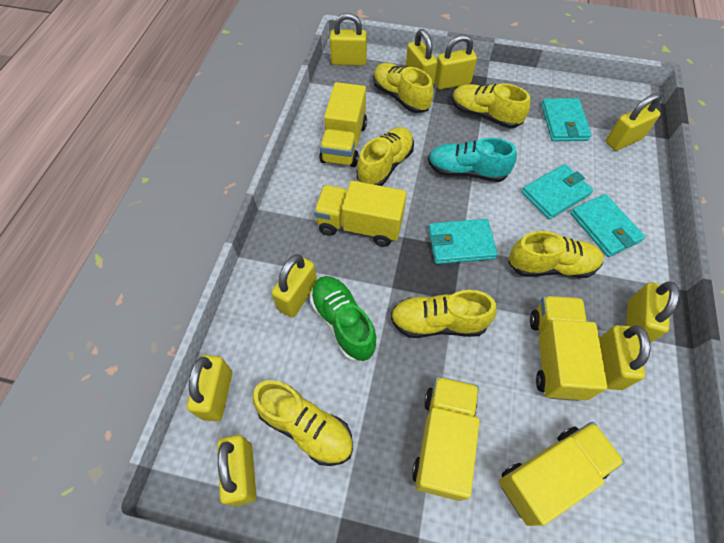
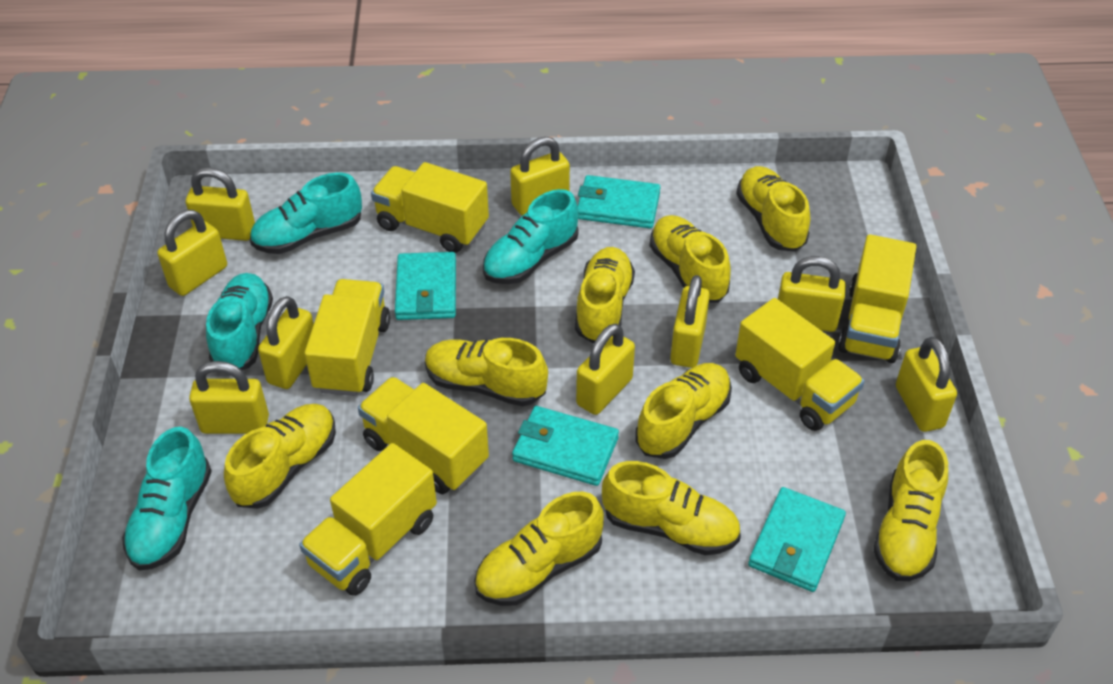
green shoe: 1 -> 0
turquoise shoe: 1 -> 4
yellow shoe: 6 -> 9
yellow truck: 5 -> 6

